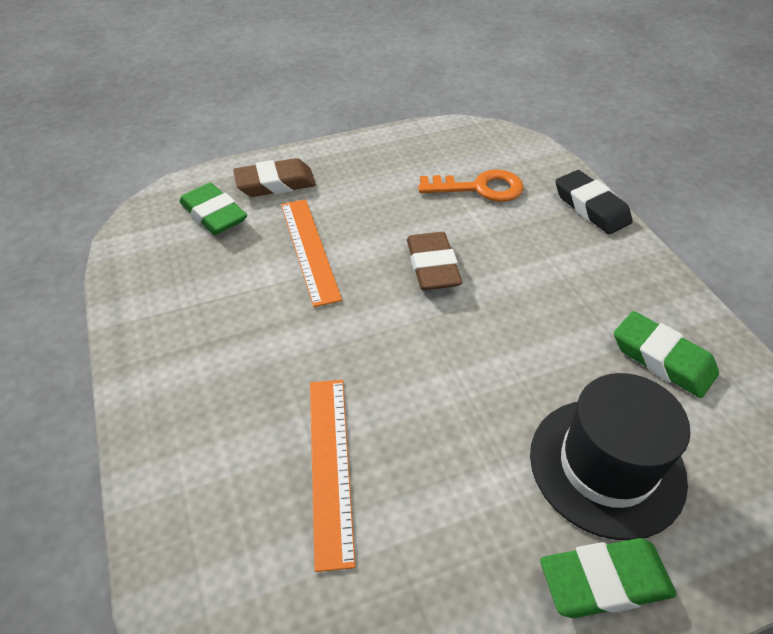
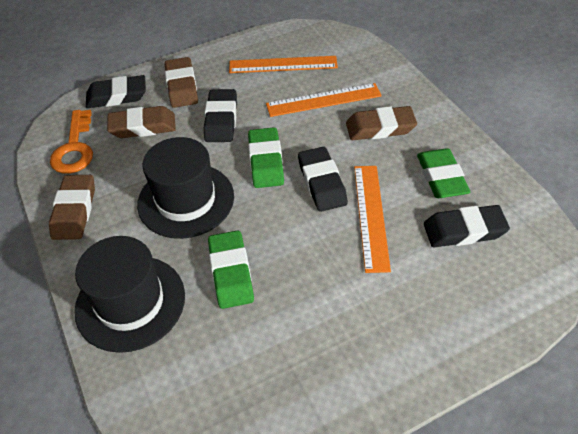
black eraser: 1 -> 4
black hat: 1 -> 2
brown eraser: 2 -> 4
orange ruler: 2 -> 3

